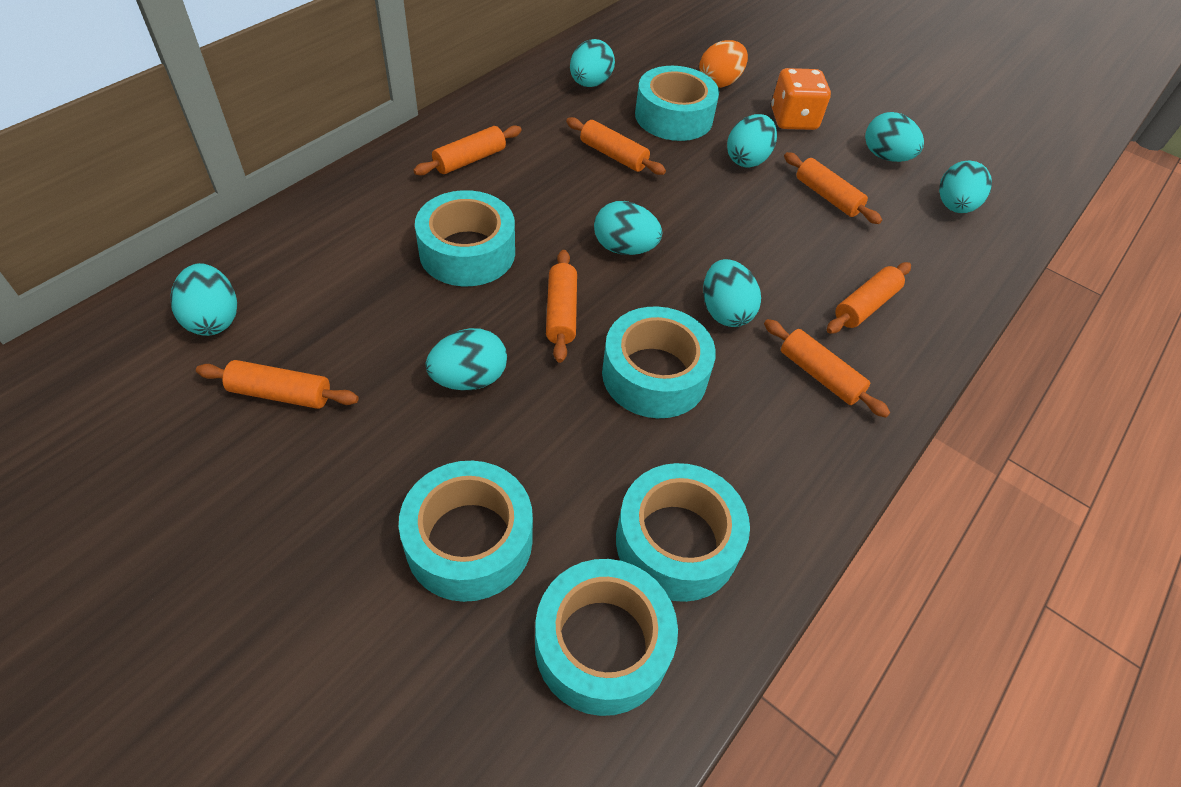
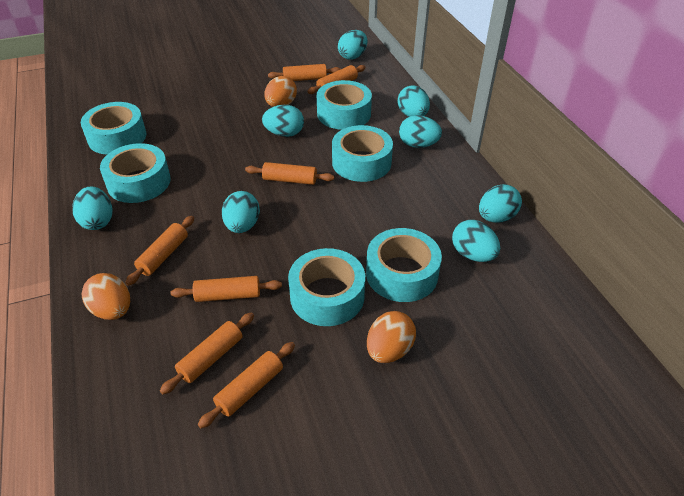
orange dice: 1 -> 0
orange egg: 1 -> 3

